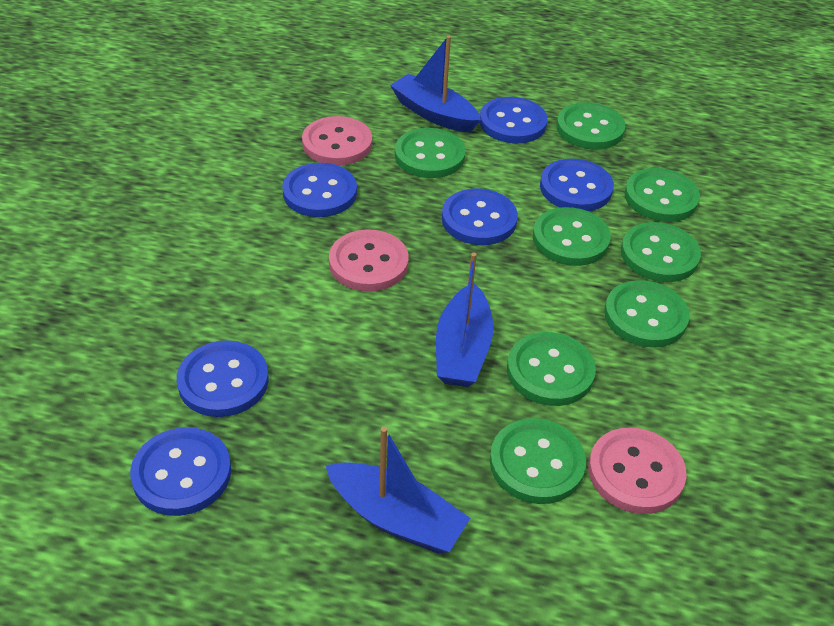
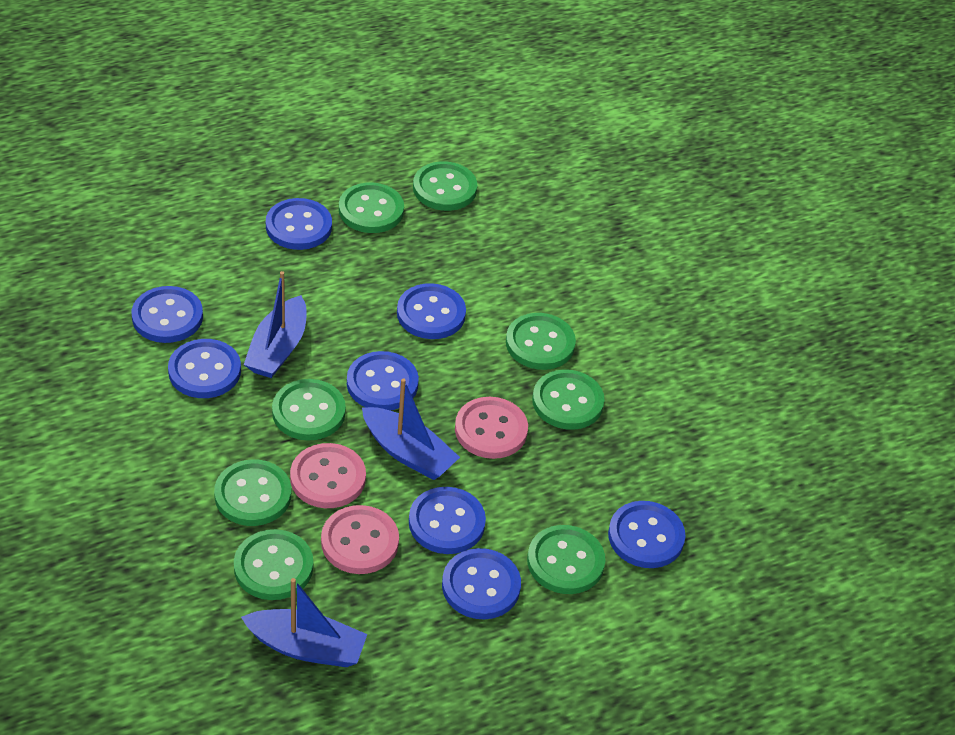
blue button: 6 -> 8

